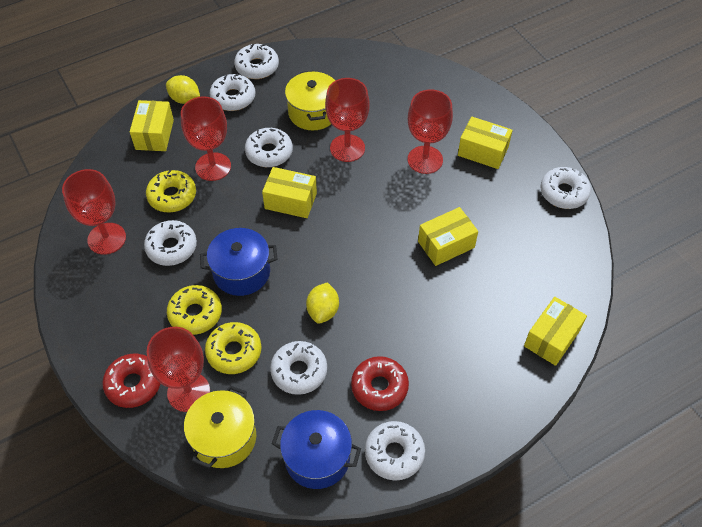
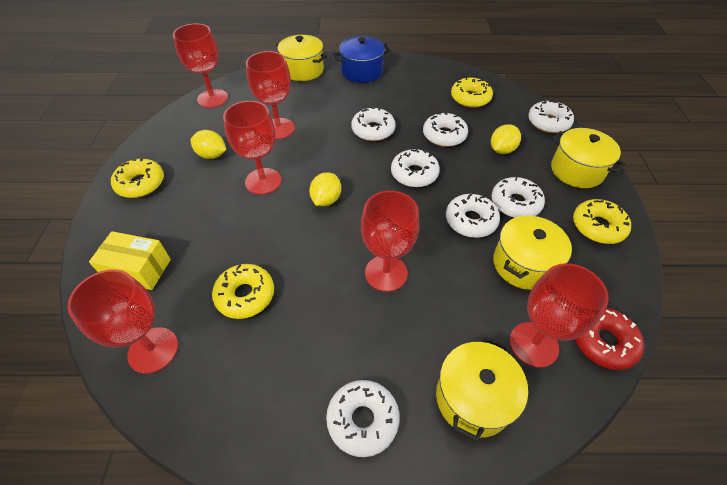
blue pot: 2 -> 1
red donut: 2 -> 1
red goblet: 5 -> 6
yellow box: 5 -> 1
yellow donut: 3 -> 4
yellow lemon: 2 -> 3
yellow pot: 2 -> 4

